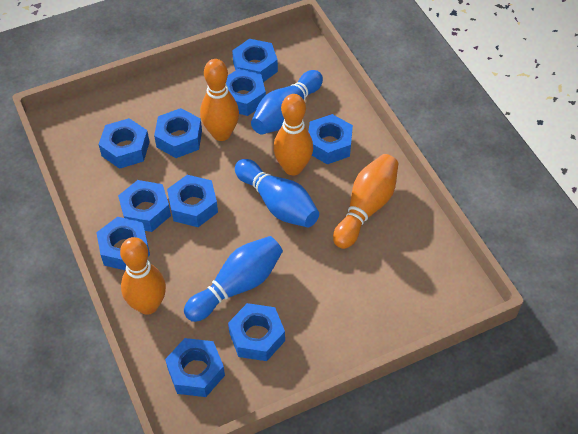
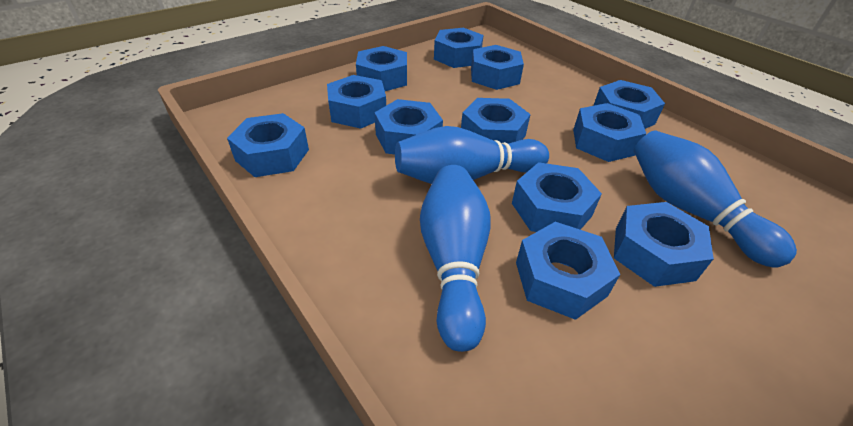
blue nut: 10 -> 12
orange bowling pin: 4 -> 0

